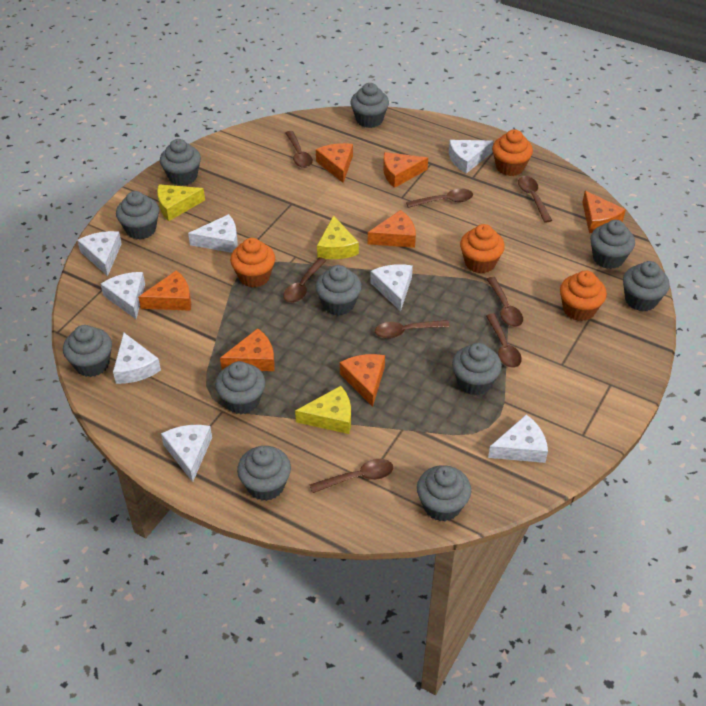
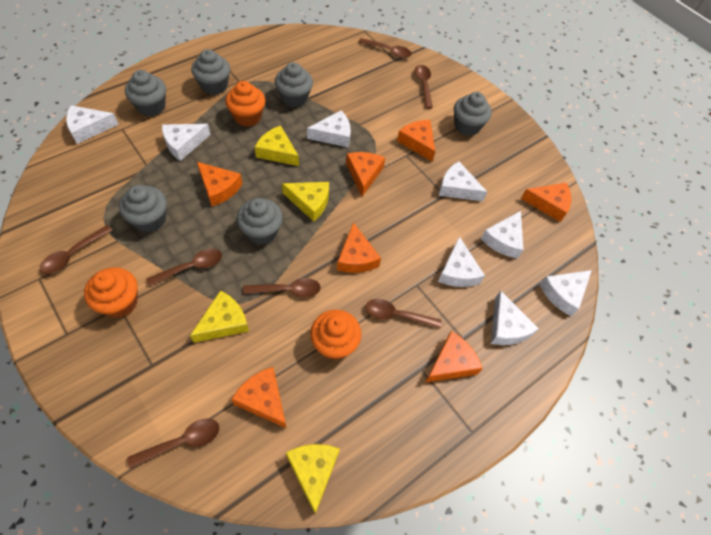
brown spoon: 8 -> 7
grey cupcake: 11 -> 6
orange cupcake: 4 -> 3
yellow cheese: 3 -> 4

